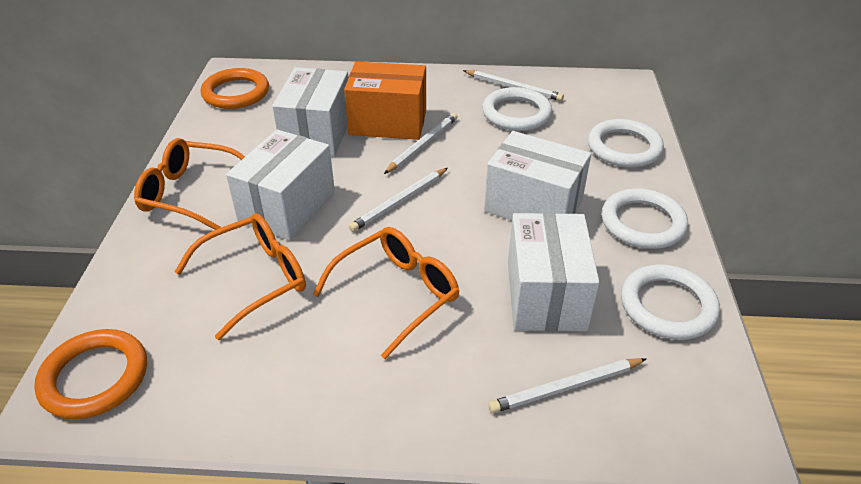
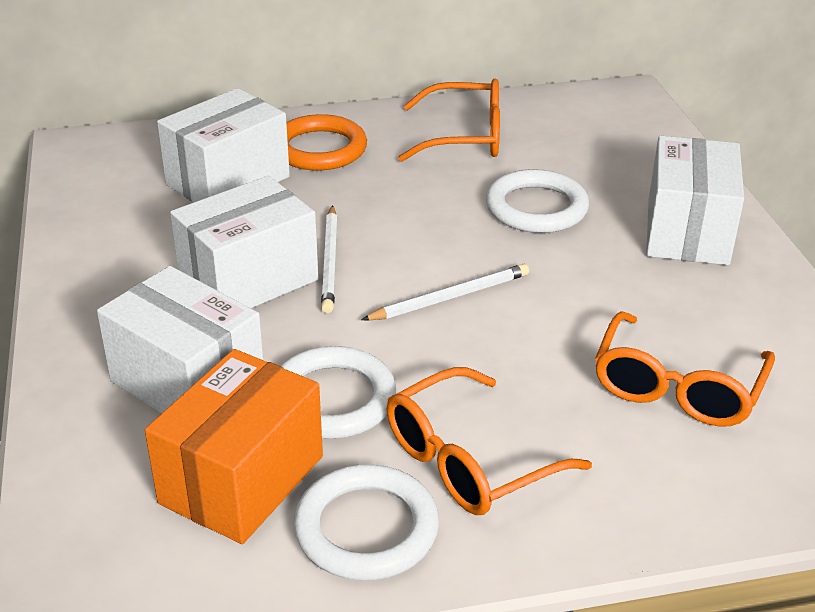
orange ring: 2 -> 1
white pencil: 4 -> 2
white ring: 4 -> 3

